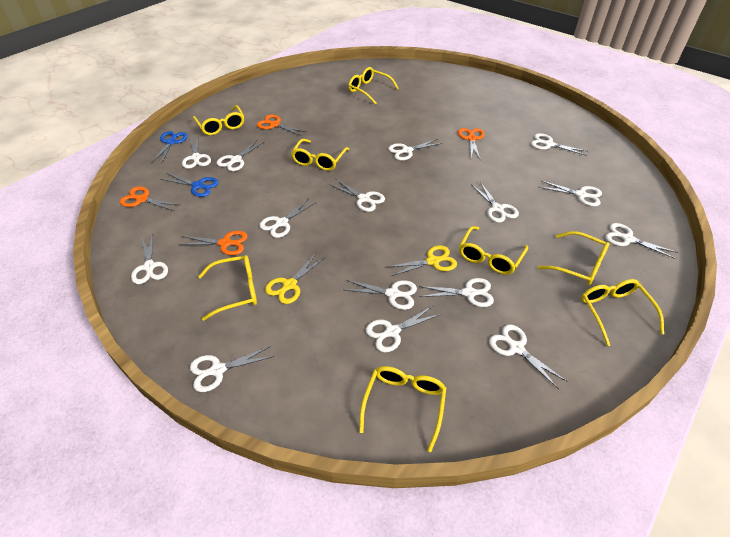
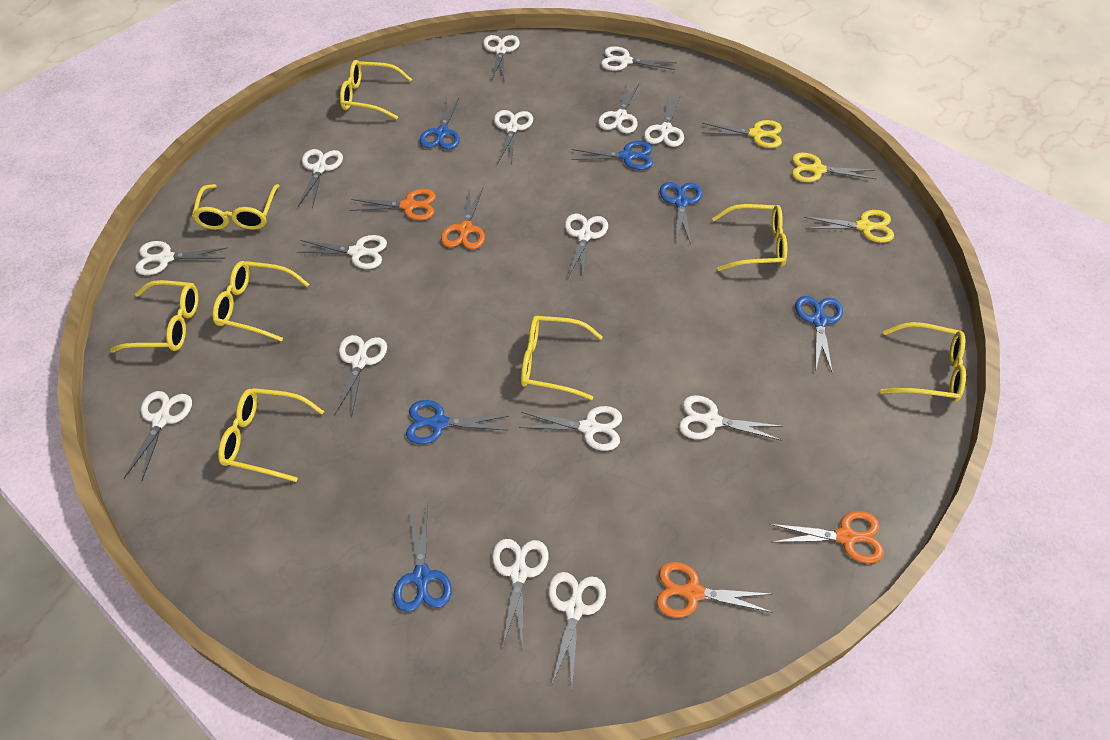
blue scissors: 2 -> 6
yellow scissors: 2 -> 3

